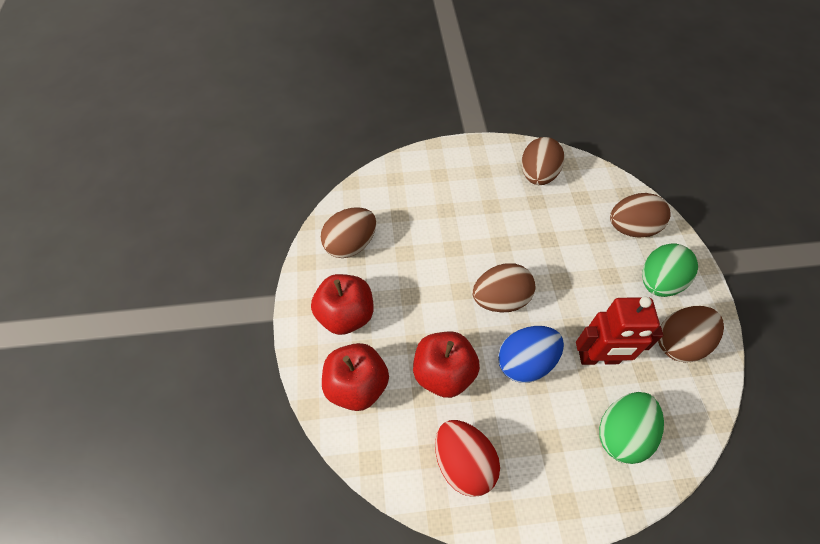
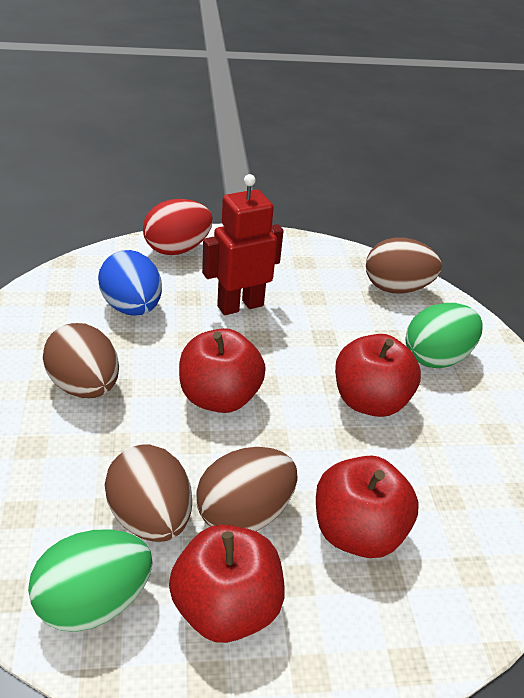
brown egg: 5 -> 4
red apple: 3 -> 4

